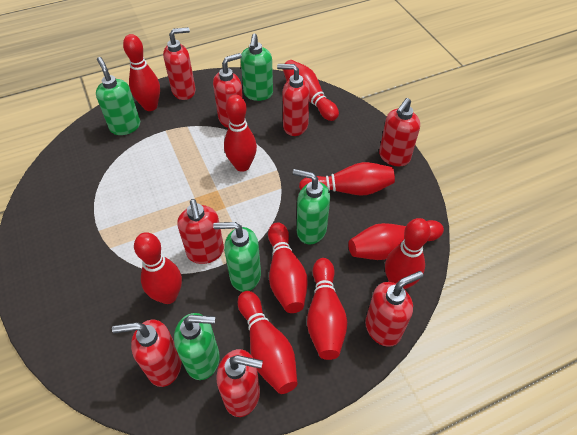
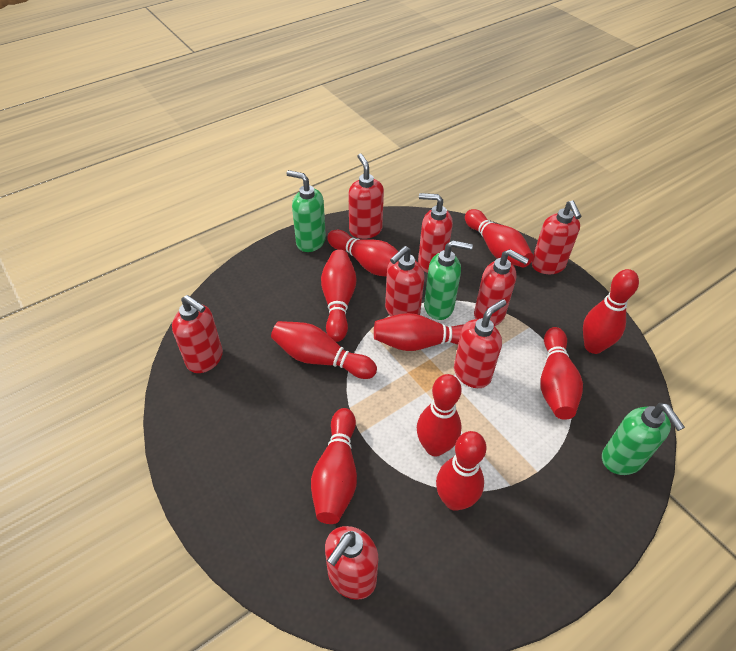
green soap dispenser: 5 -> 3

